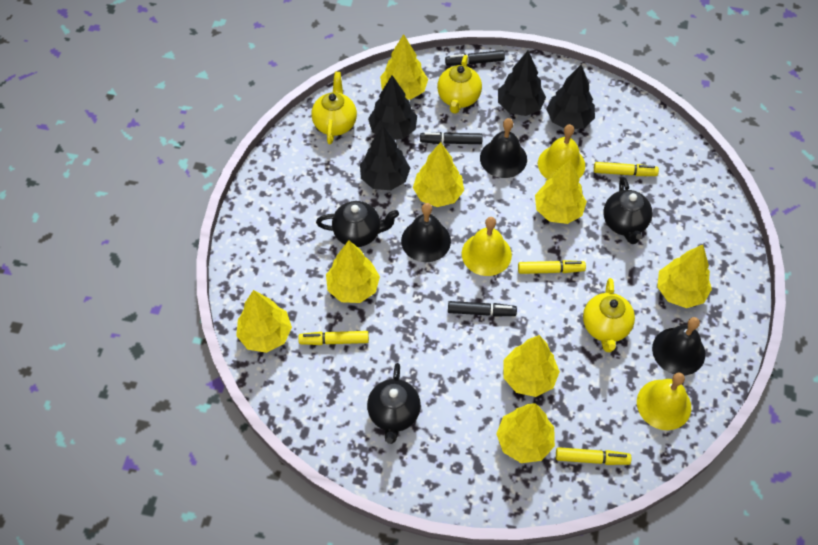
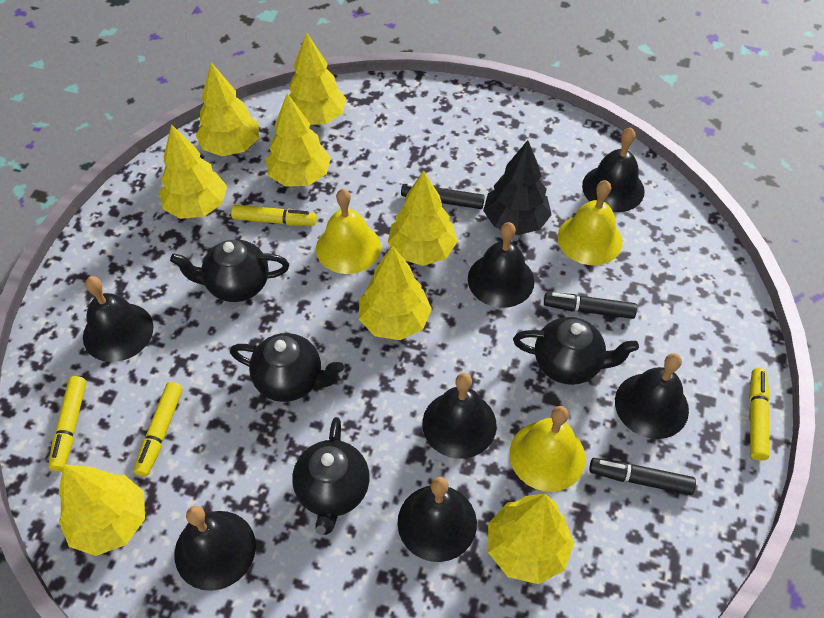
black bell: 3 -> 7
black teapot: 3 -> 4
black tree: 4 -> 1
yellow teapot: 3 -> 0

